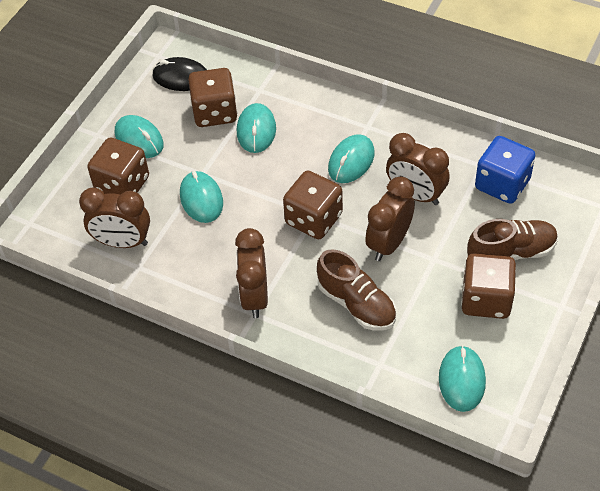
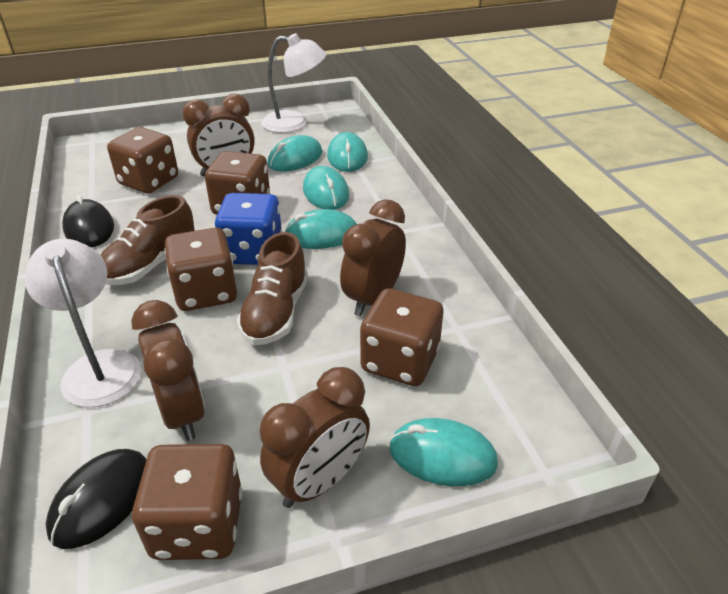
black mouse: 1 -> 2
brown dice: 4 -> 5
white lamp: 0 -> 2

